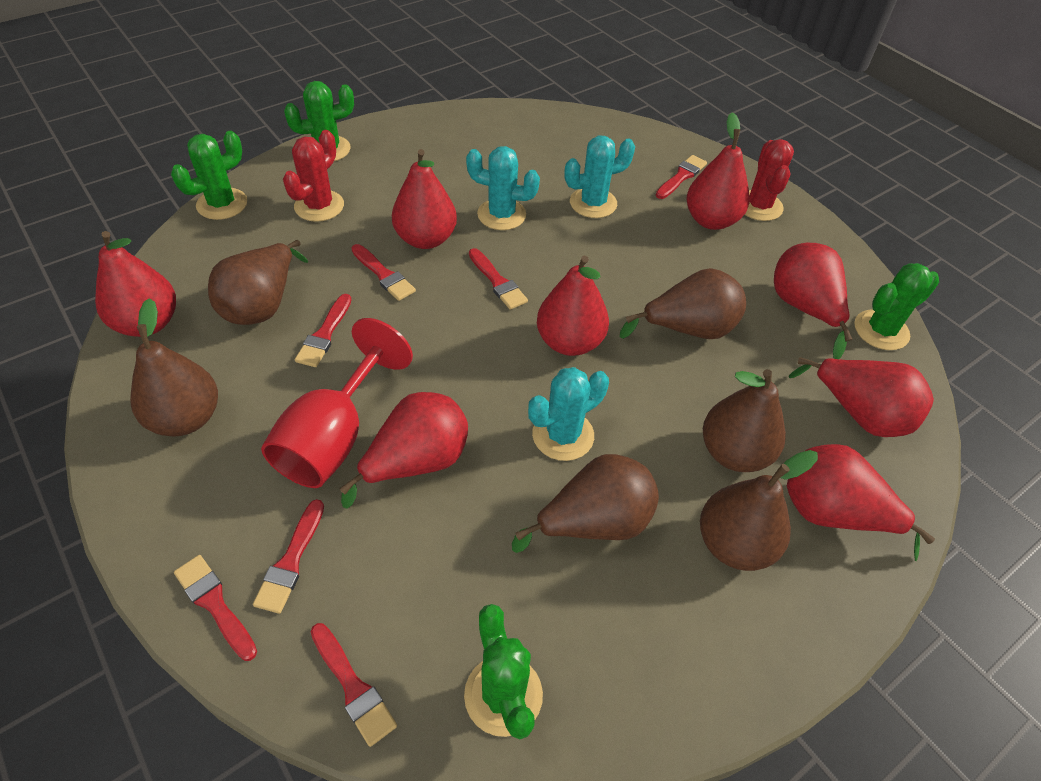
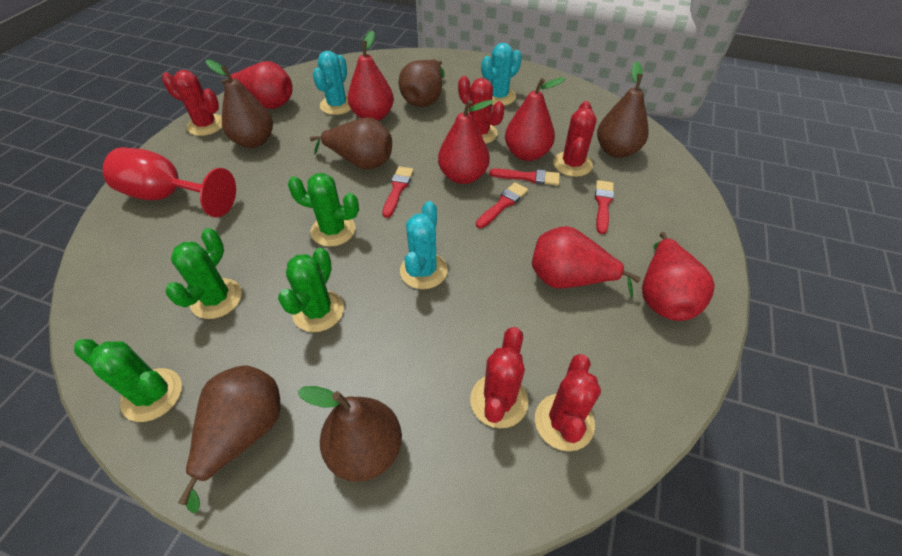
red brush: 7 -> 4
red cactus: 2 -> 5
red pear: 8 -> 6

